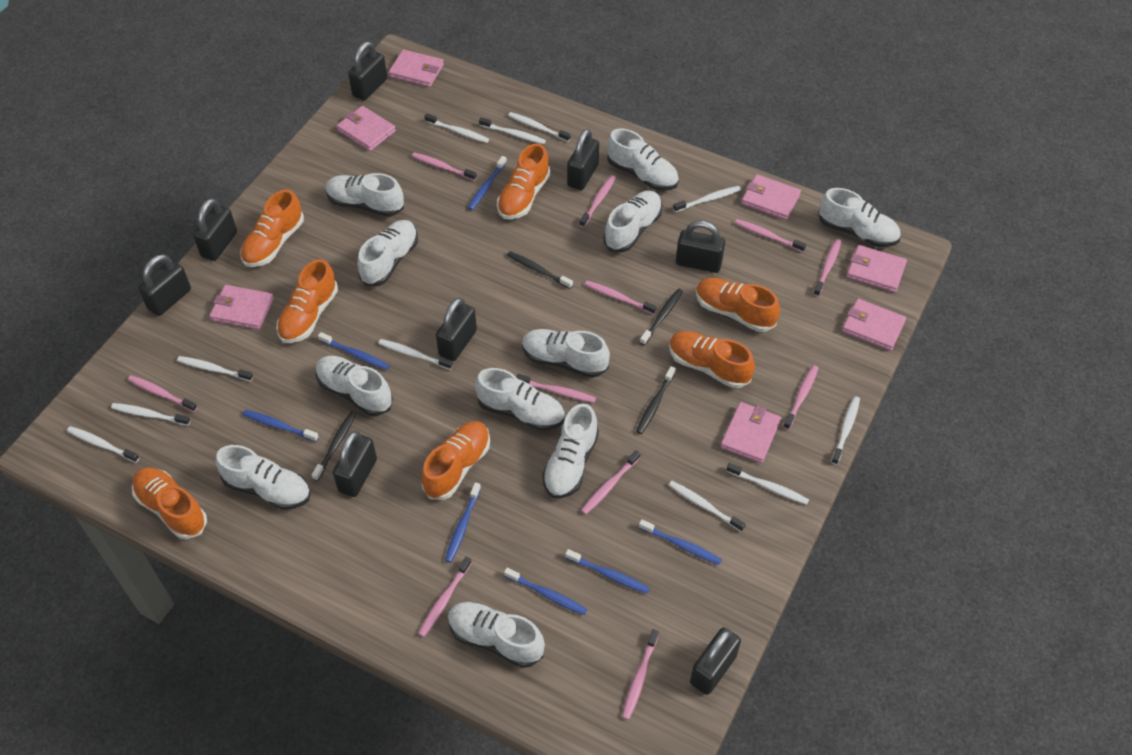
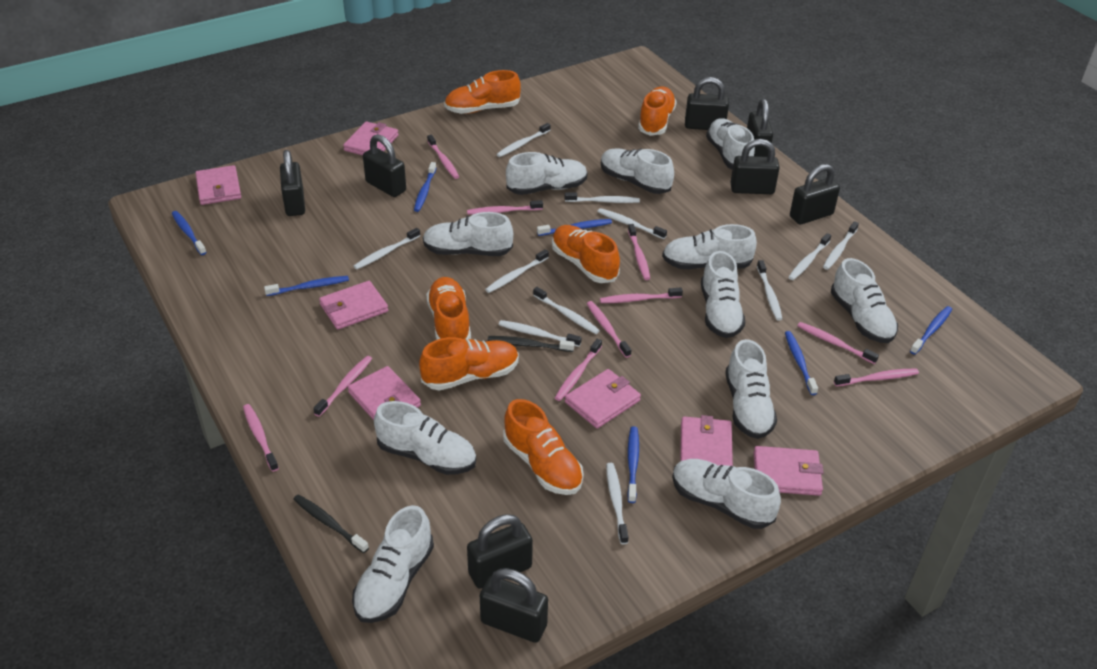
black toothbrush: 4 -> 2
orange shoe: 7 -> 6
pink toothbrush: 11 -> 10

